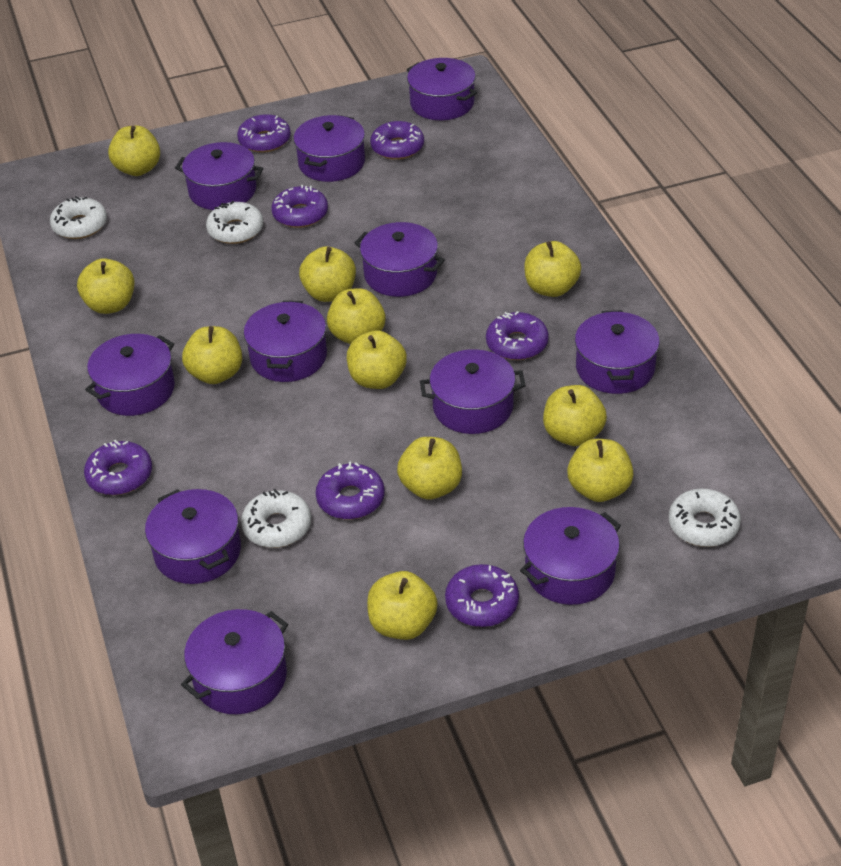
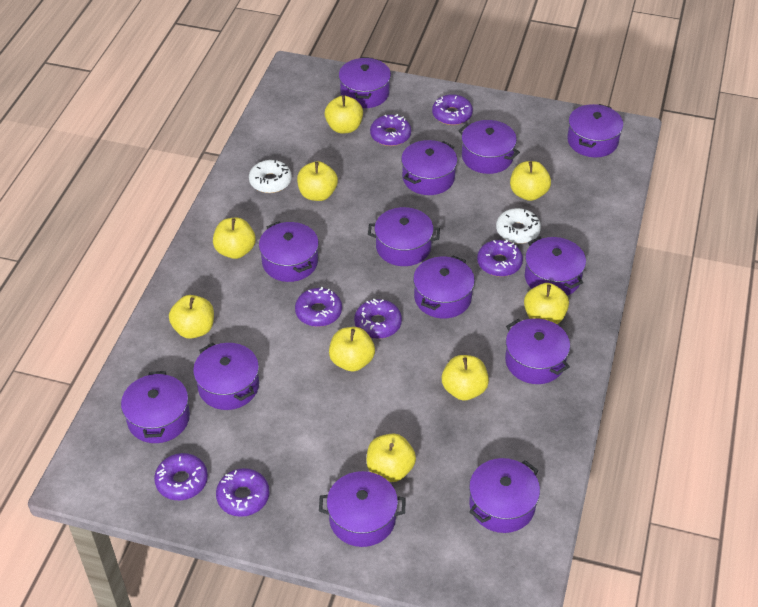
purple pot: 11 -> 13
white donut: 4 -> 2
yellow apple: 11 -> 9

